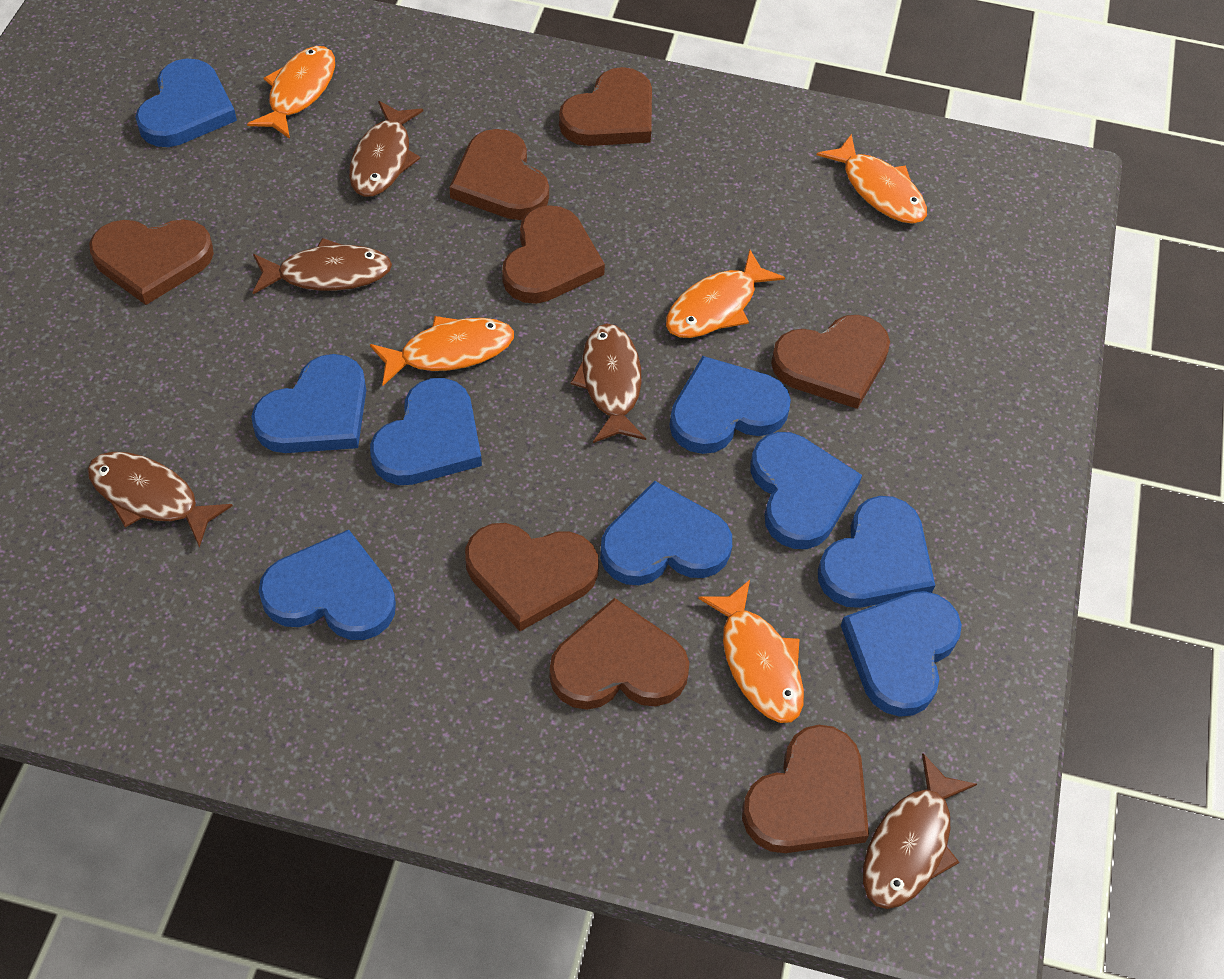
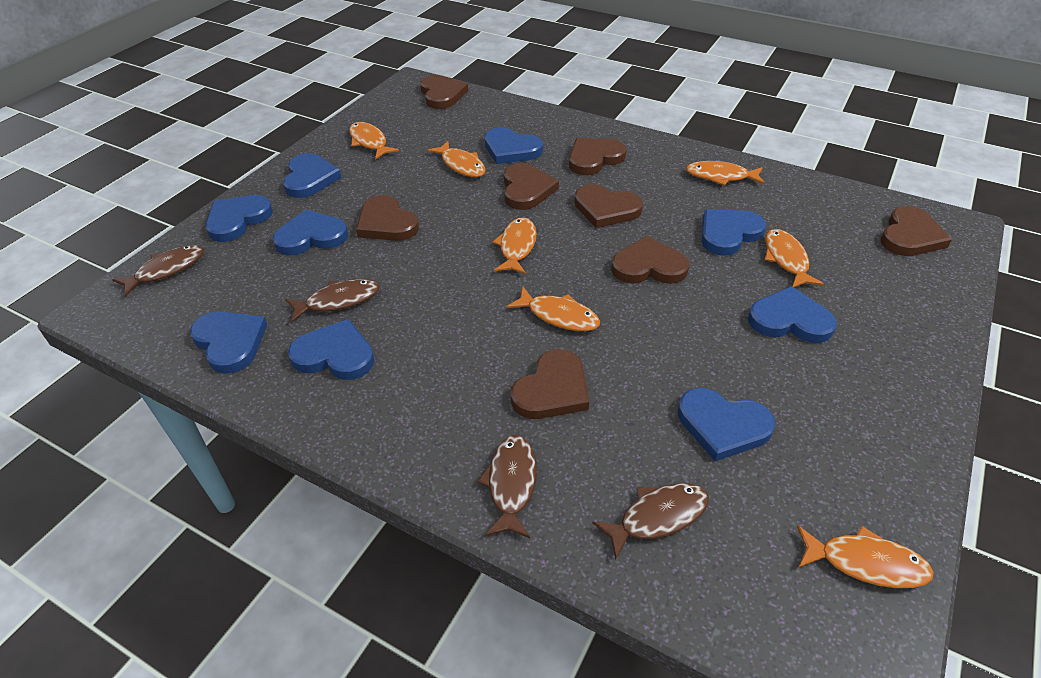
brown fish: 5 -> 4
orange fish: 5 -> 7

